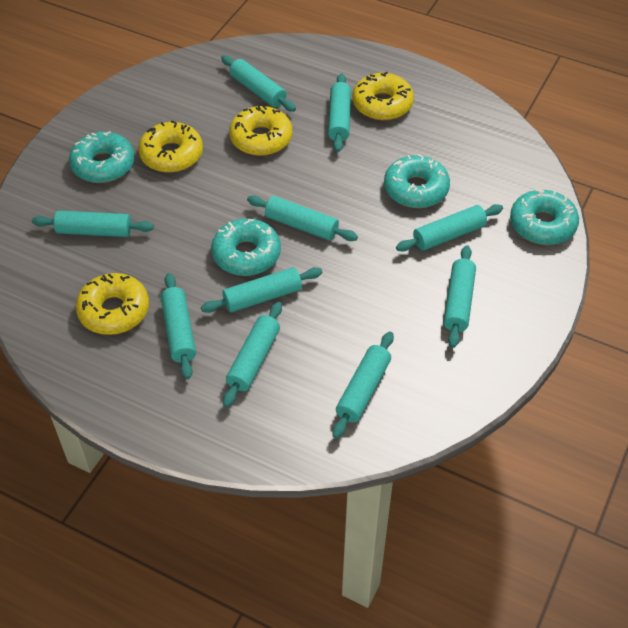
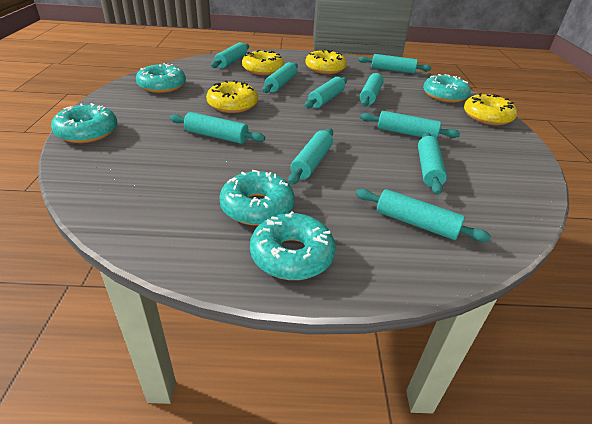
turquoise donut: 4 -> 5

